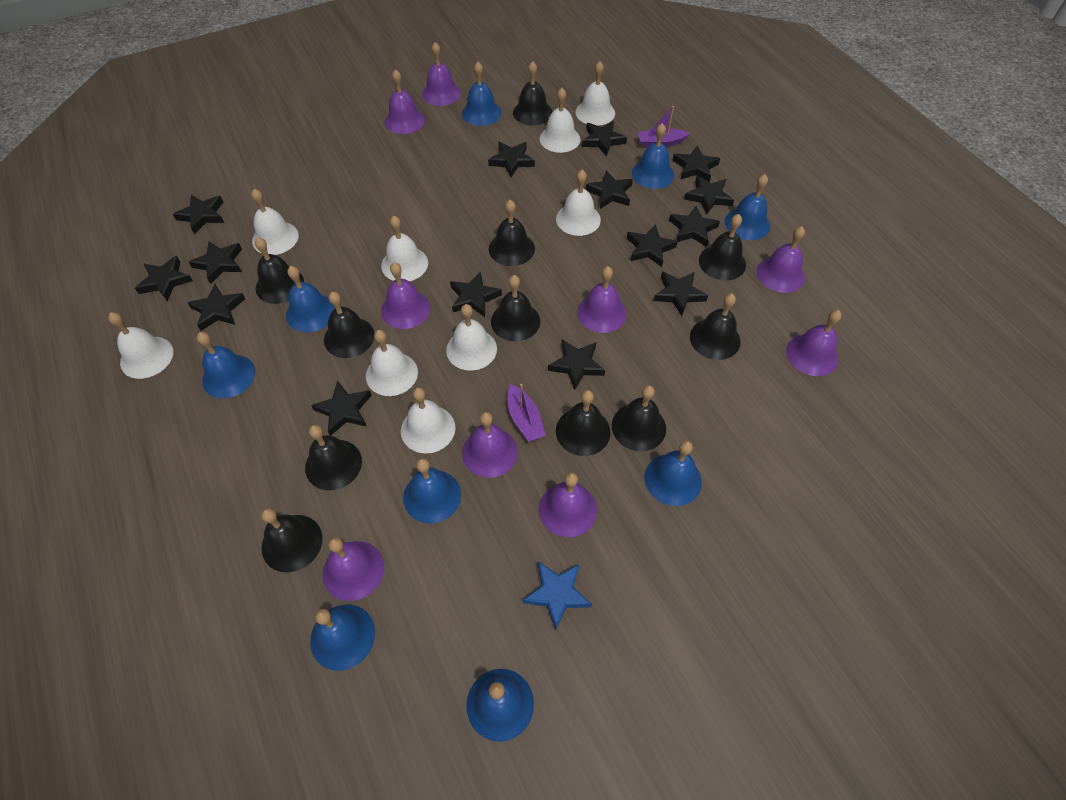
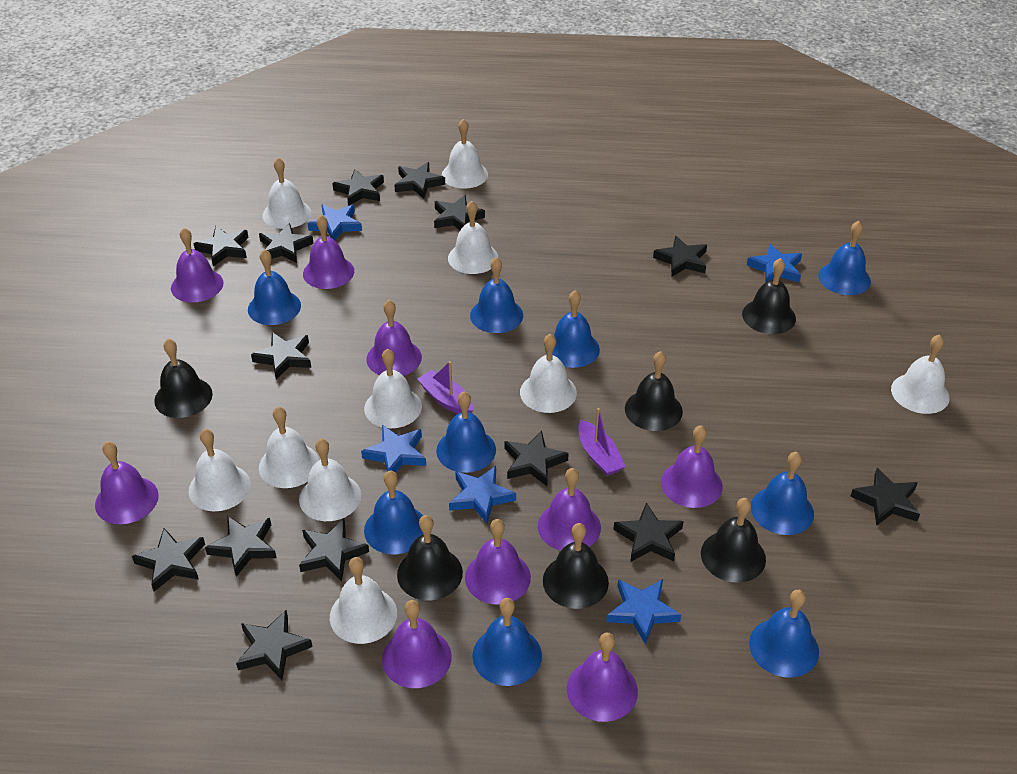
black bell: 11 -> 6
black star: 15 -> 14
blue star: 1 -> 5
white bell: 9 -> 10

